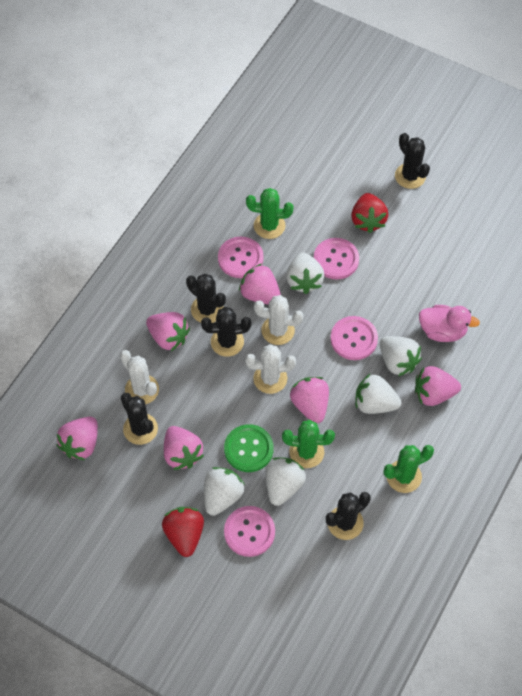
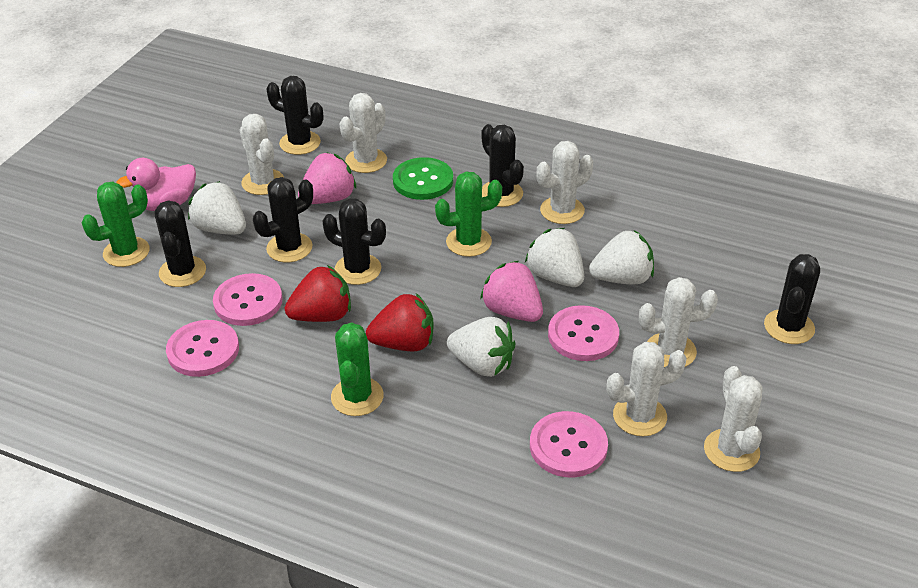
black cactus: 5 -> 6
pink strawberry: 6 -> 2
white cactus: 3 -> 6
white strawberry: 5 -> 4

